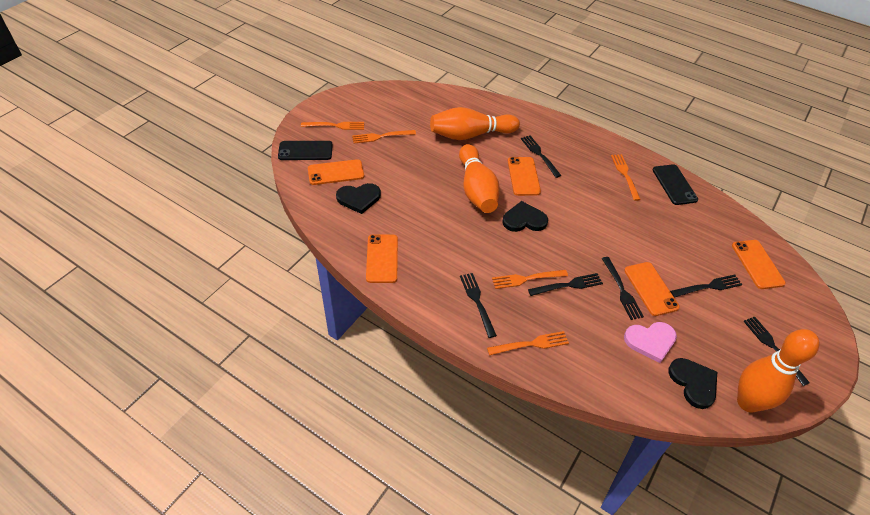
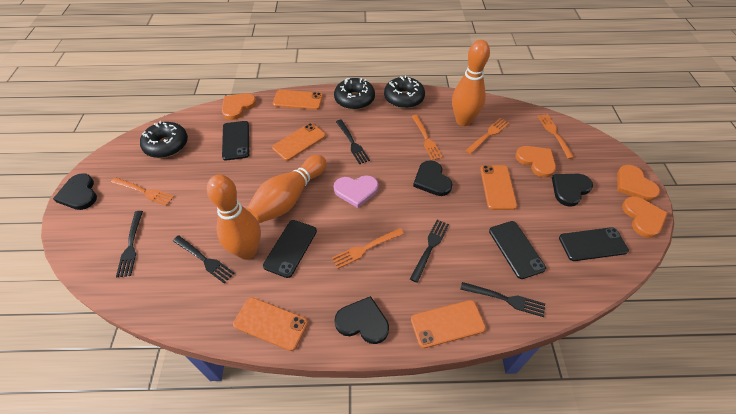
black donut: 0 -> 3
black fork: 6 -> 5
black heart: 3 -> 4
black phone: 2 -> 4
orange heart: 0 -> 4

